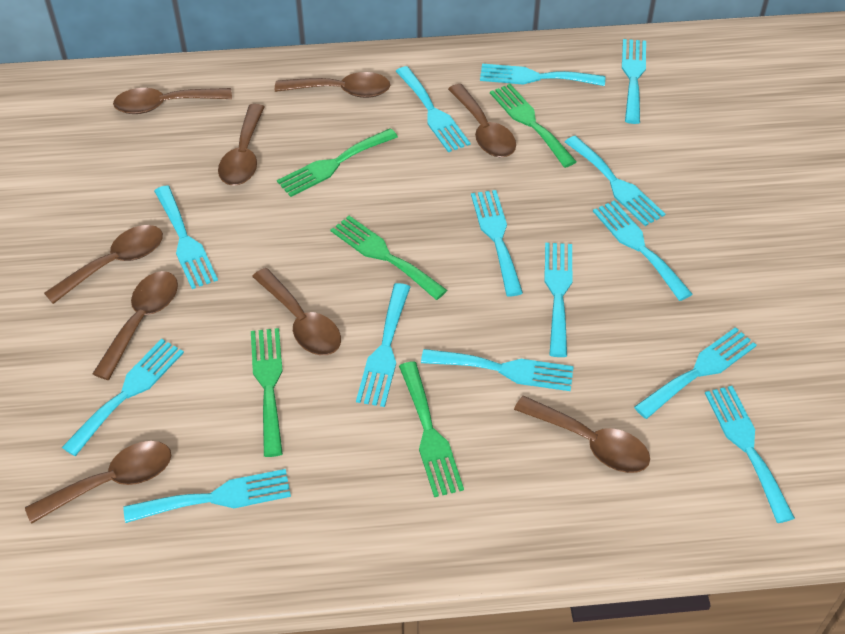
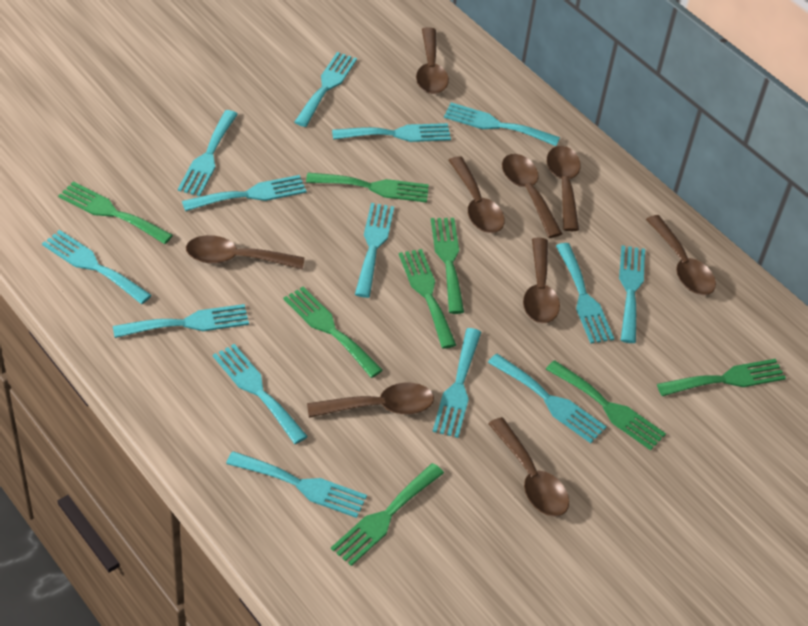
green fork: 5 -> 8

